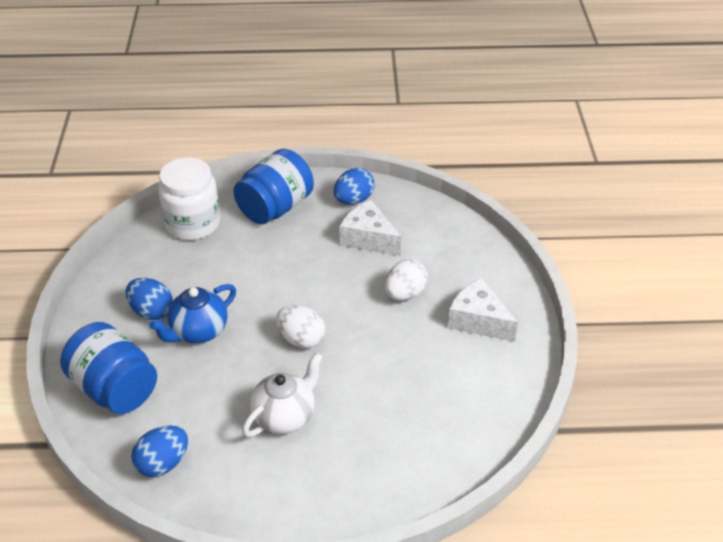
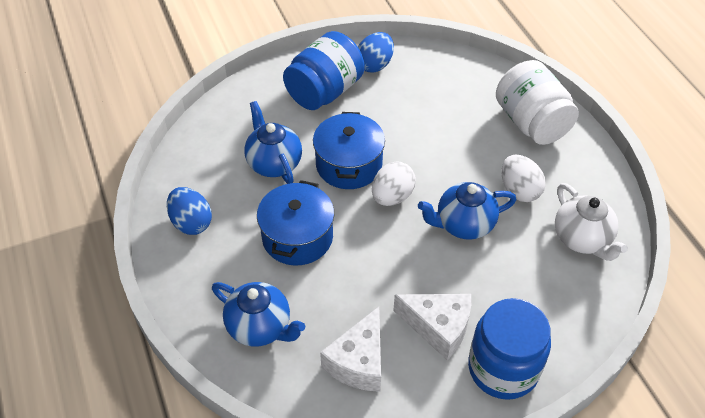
blue egg: 3 -> 2
blue pot: 0 -> 2
blue teapot: 1 -> 3

